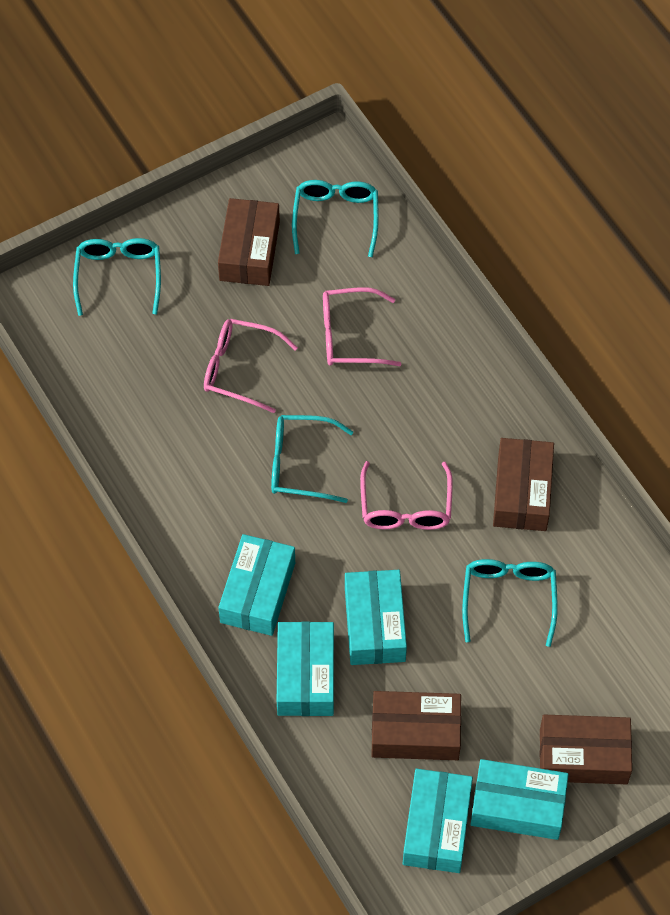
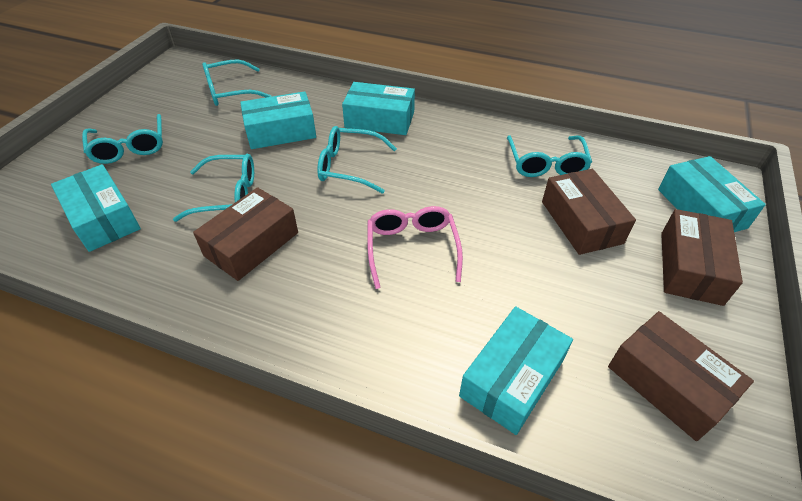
pink glasses: 3 -> 1
turquoise glasses: 4 -> 5

